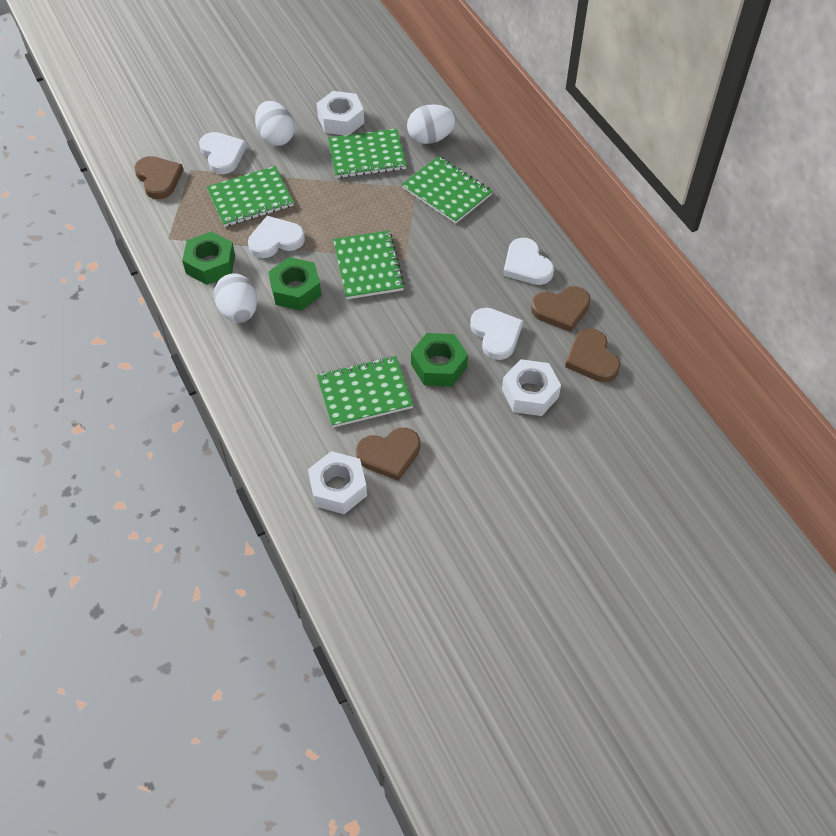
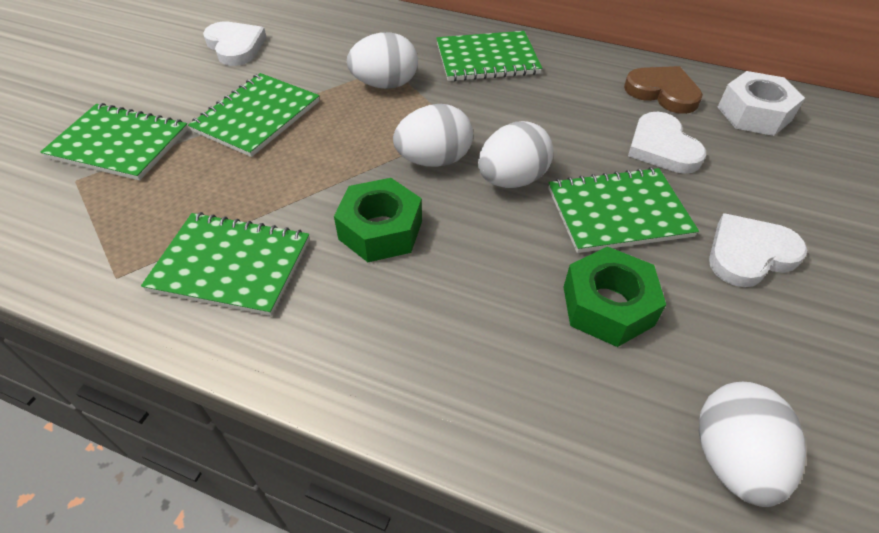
brown heart: 4 -> 1
green nut: 3 -> 2
white egg: 3 -> 4
white heart: 4 -> 3
white nut: 3 -> 1

